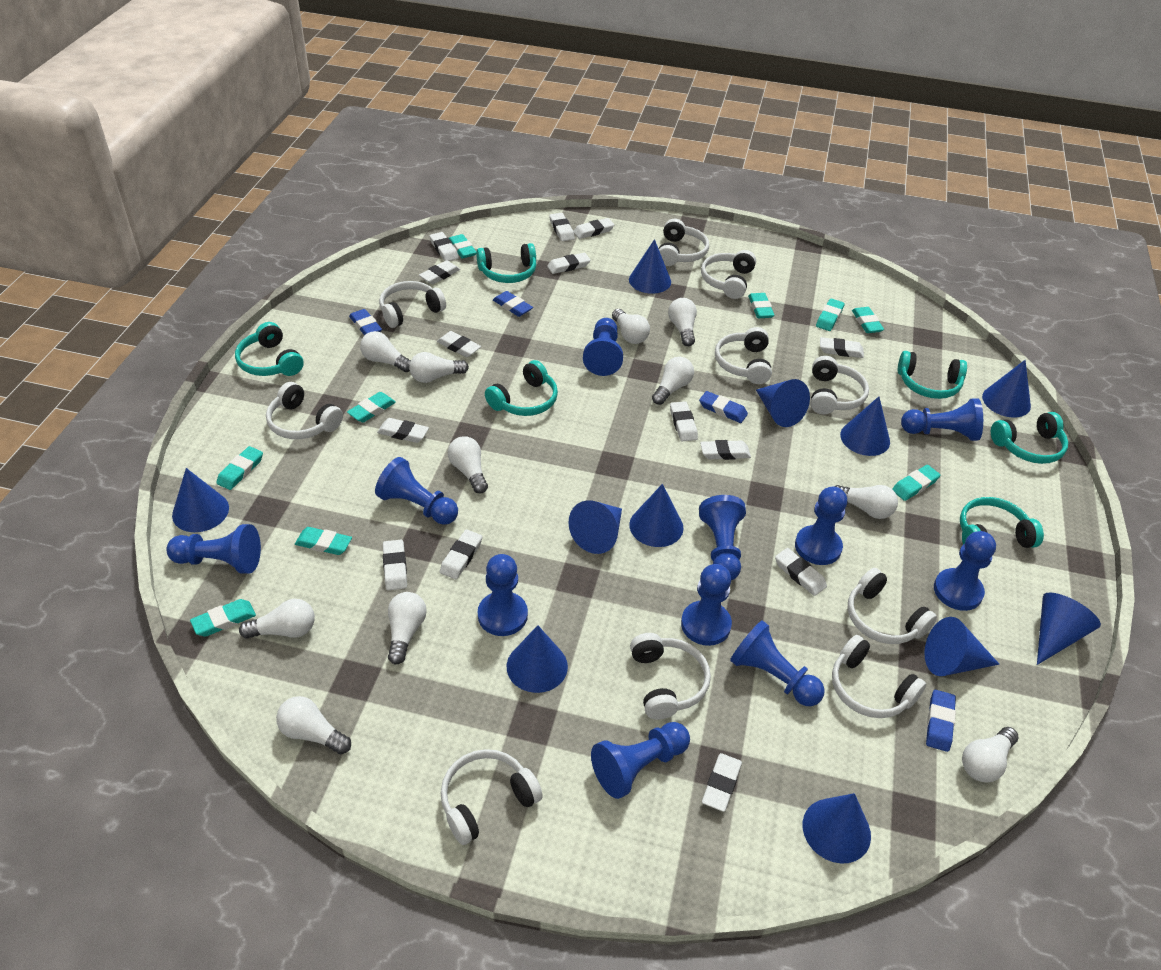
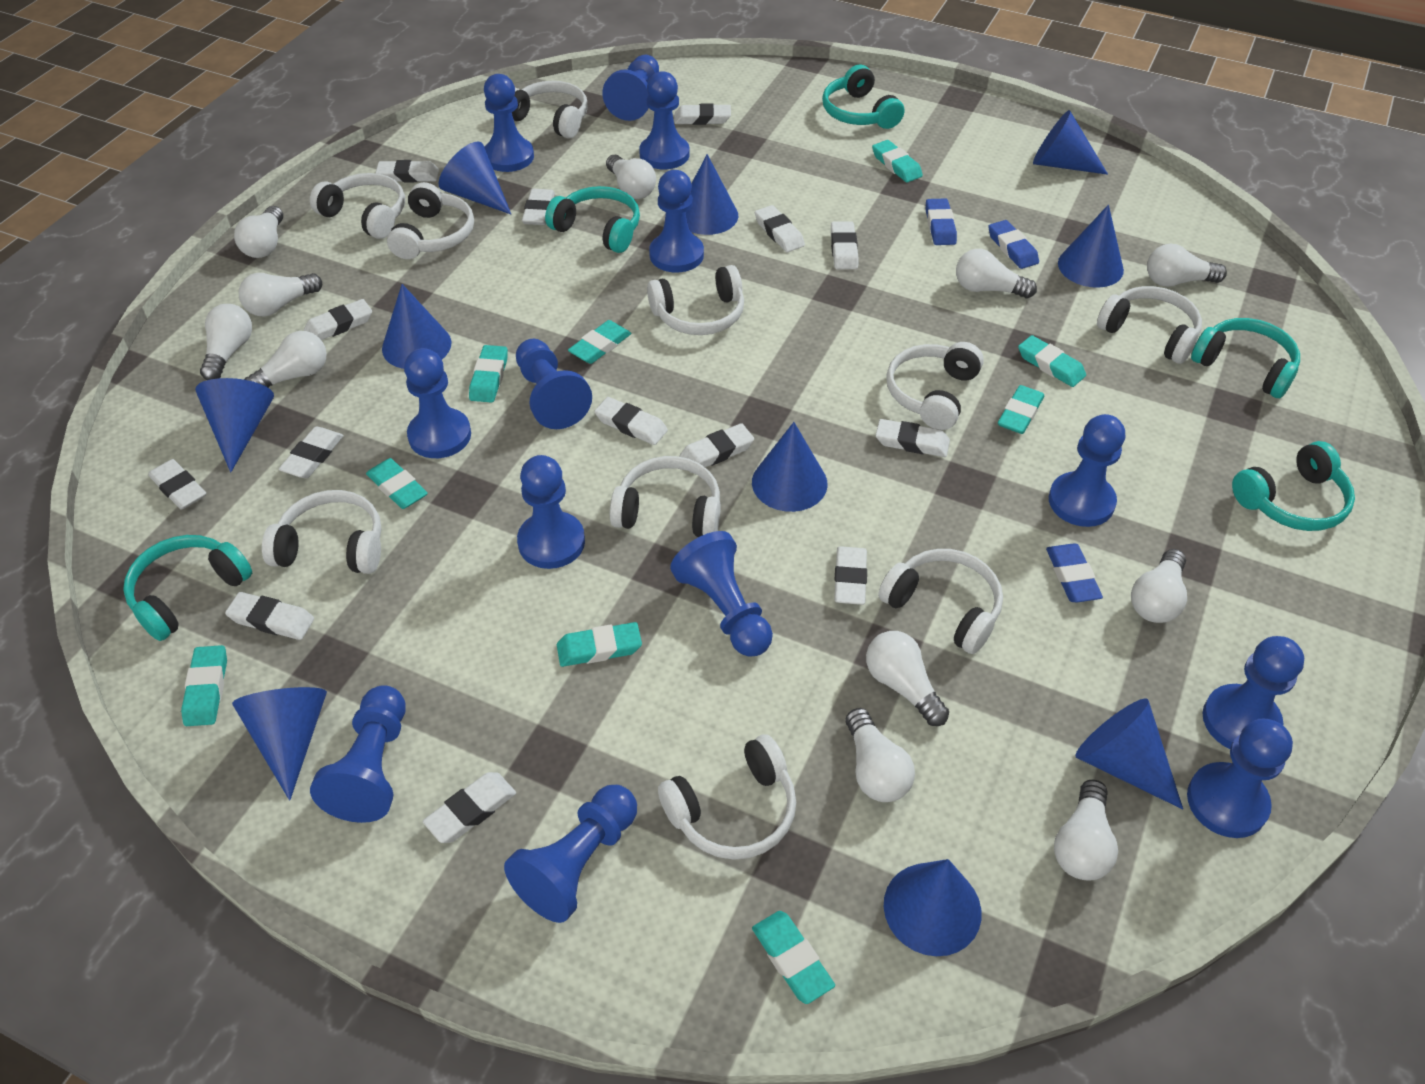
blue cone: 11 -> 10
blue eraser: 4 -> 3
blue pawn: 11 -> 13
turquoise headphones: 6 -> 5

